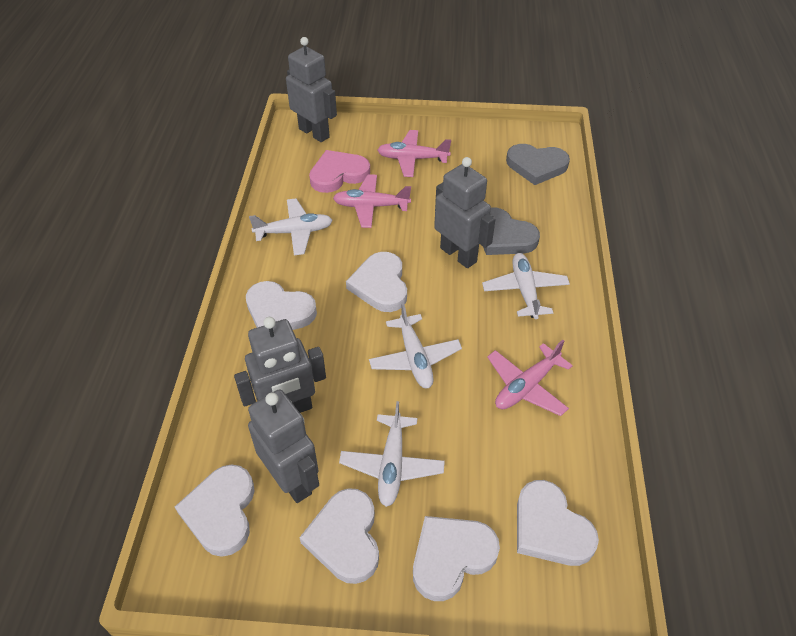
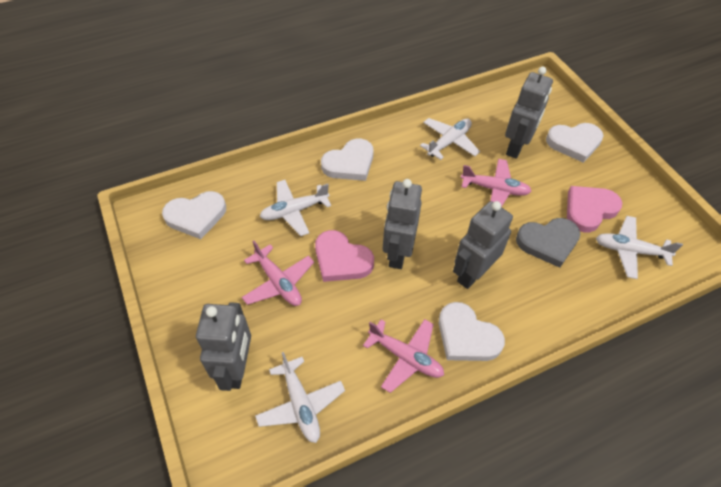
grey heart: 2 -> 1
pink heart: 1 -> 2
white heart: 6 -> 4

